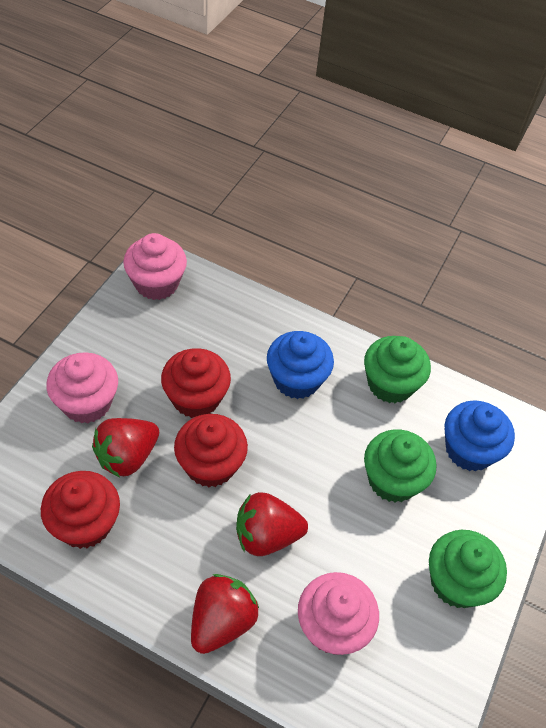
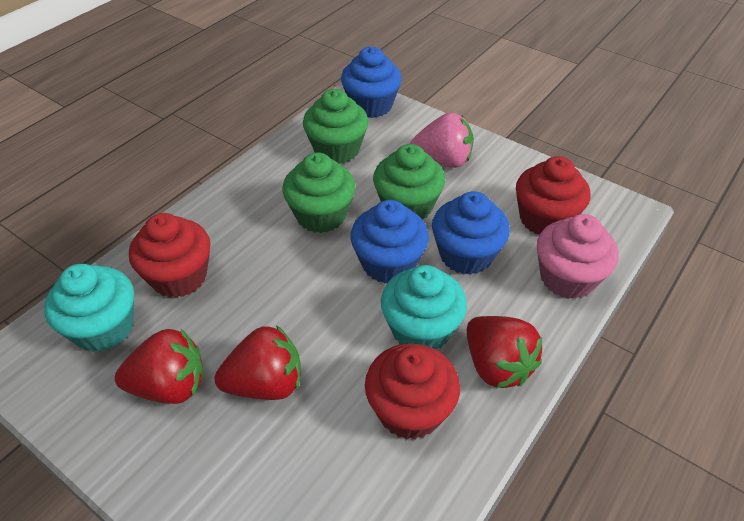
blue cupcake: 2 -> 3
pink cupcake: 3 -> 1
pink strawberry: 0 -> 1
turquoise cupcake: 0 -> 2

